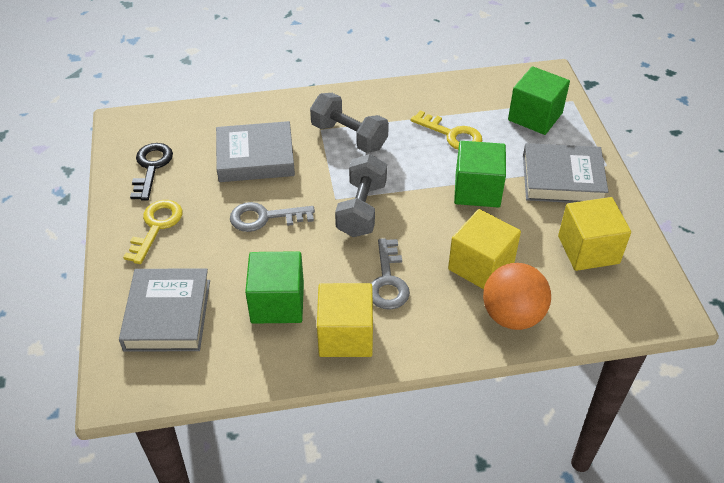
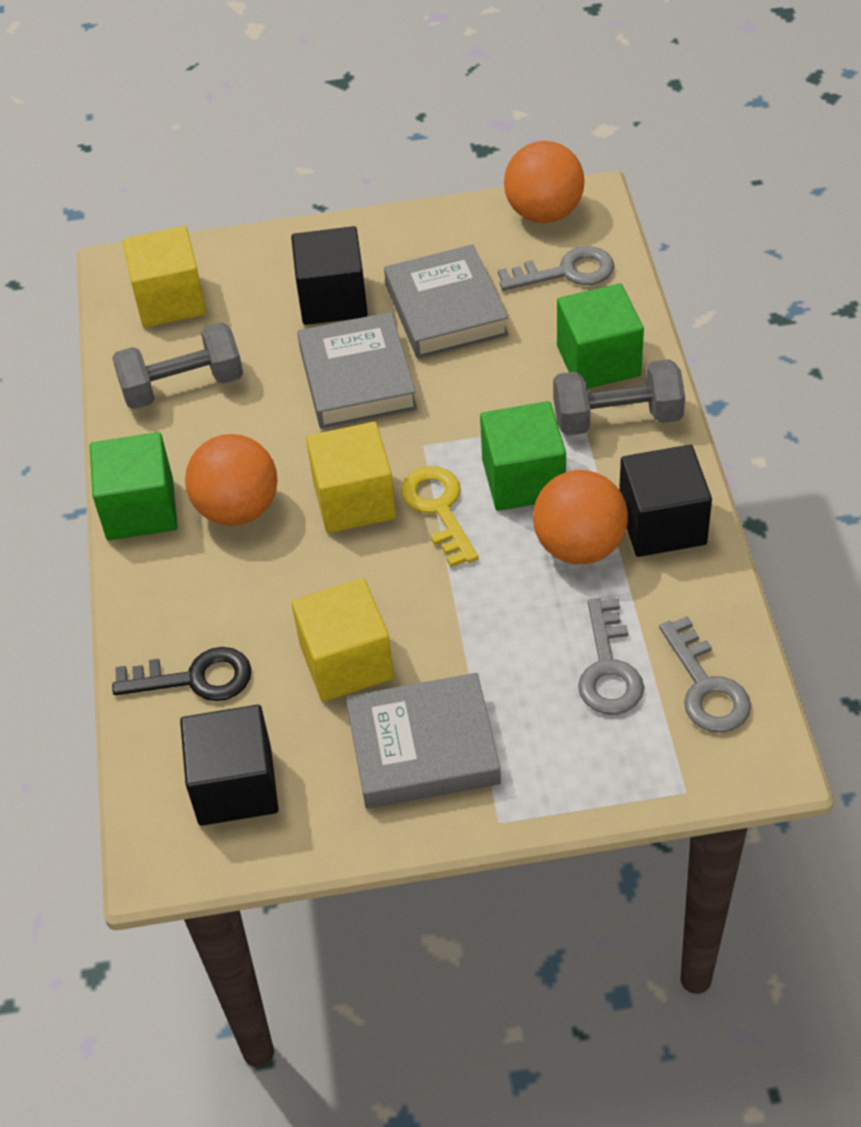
black cube: 0 -> 3
grey key: 2 -> 3
orange ball: 1 -> 3
yellow key: 2 -> 1

